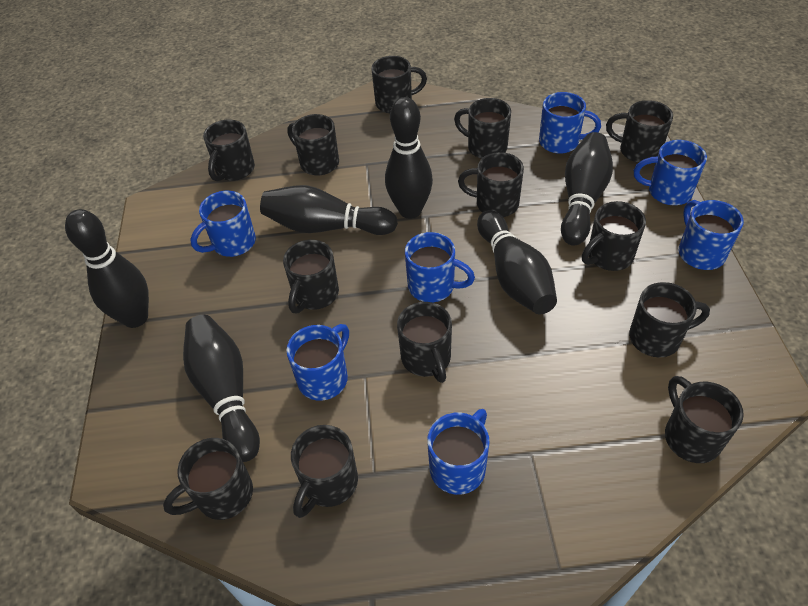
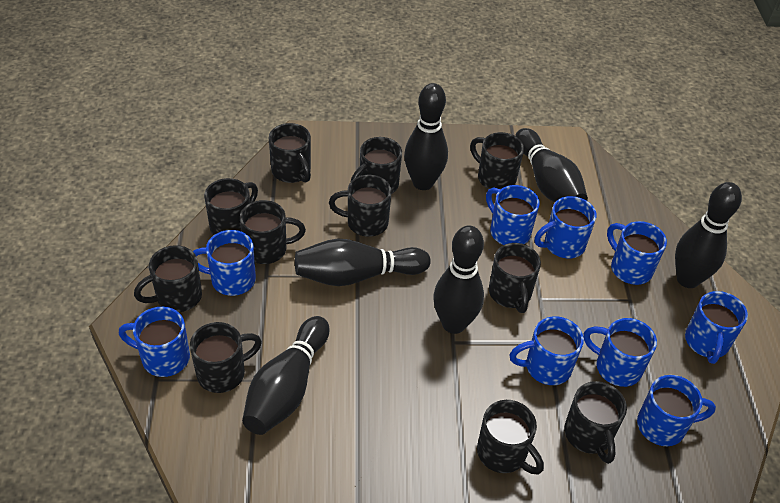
black mug: 13 -> 11
blue mug: 7 -> 9

